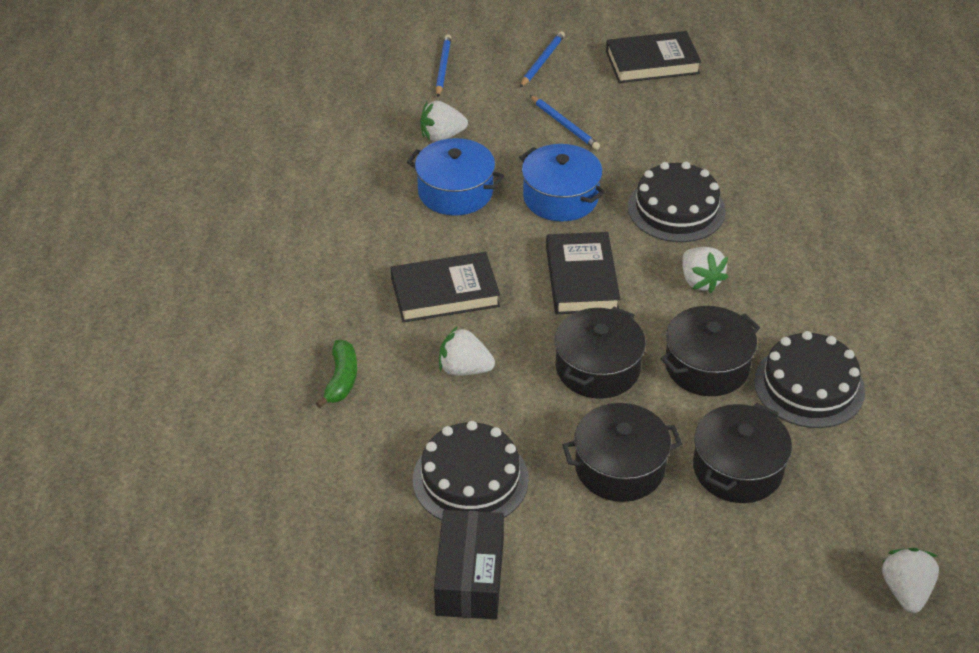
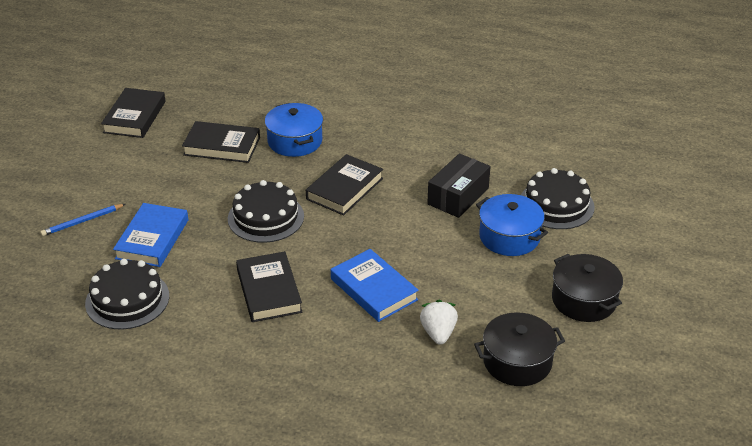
black book: 3 -> 4
black pot: 4 -> 2
blue book: 0 -> 2
blue pencil: 3 -> 1
green banana: 1 -> 0
white strawberry: 4 -> 1

